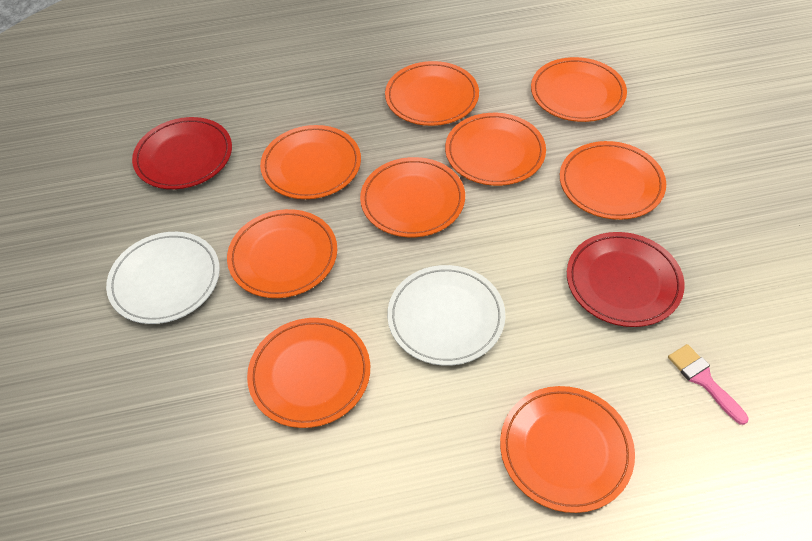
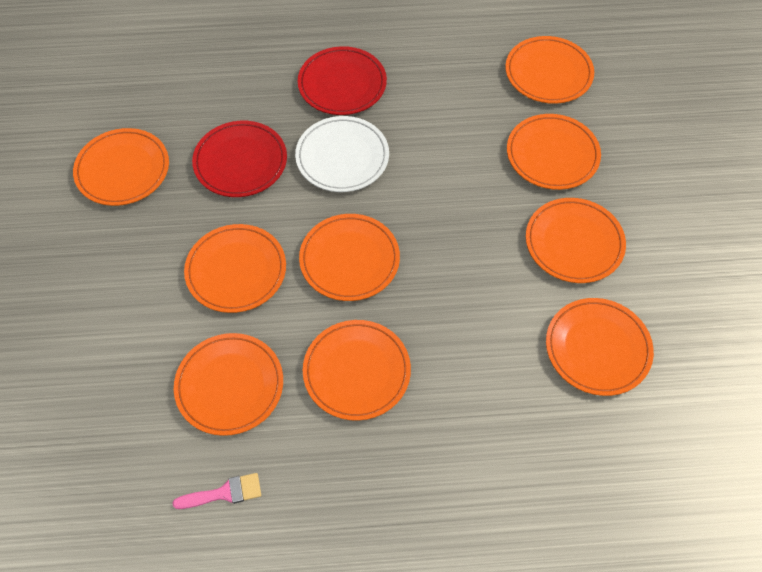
white plate: 2 -> 1

